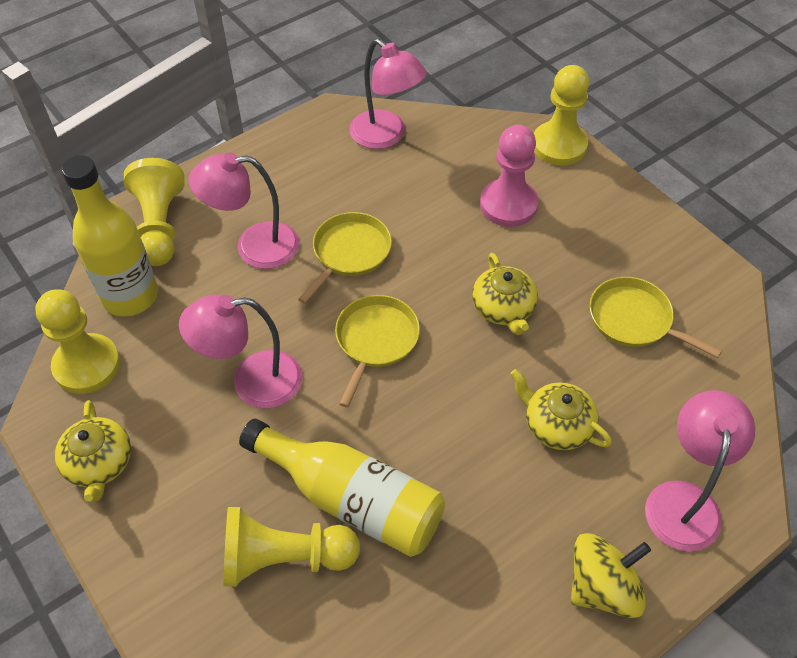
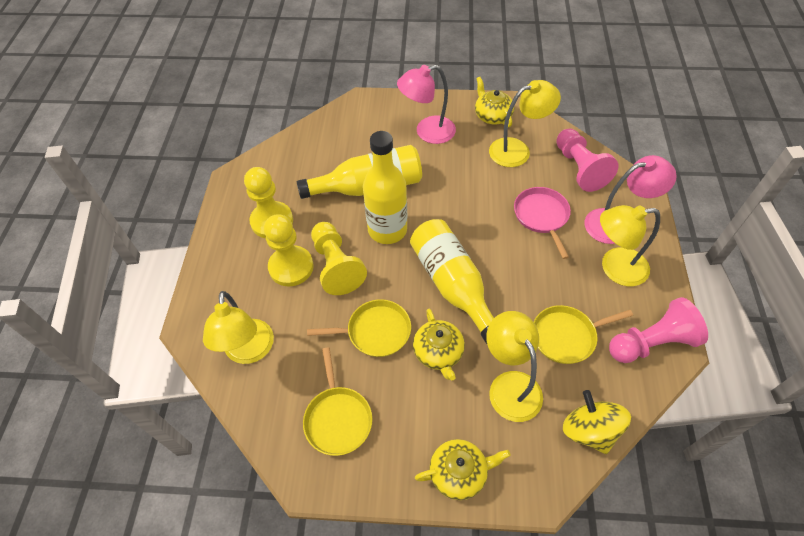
pink lamp: 4 -> 2
pink pan: 0 -> 1
pink pawn: 1 -> 2
yellow bottle: 2 -> 3
yellow lamp: 0 -> 4
yellow pawn: 4 -> 3

